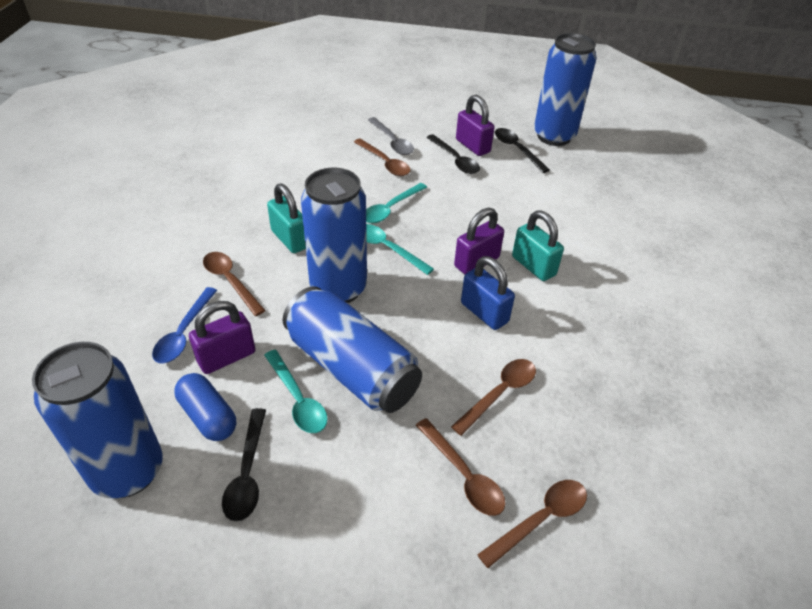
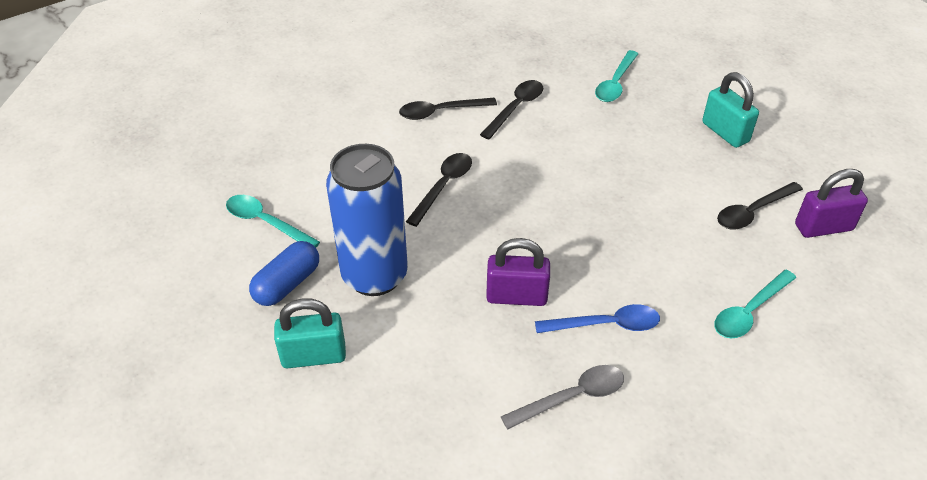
black spoon: 3 -> 4
blue can: 4 -> 1
blue padlock: 1 -> 0
brown spoon: 5 -> 0
purple padlock: 3 -> 2

